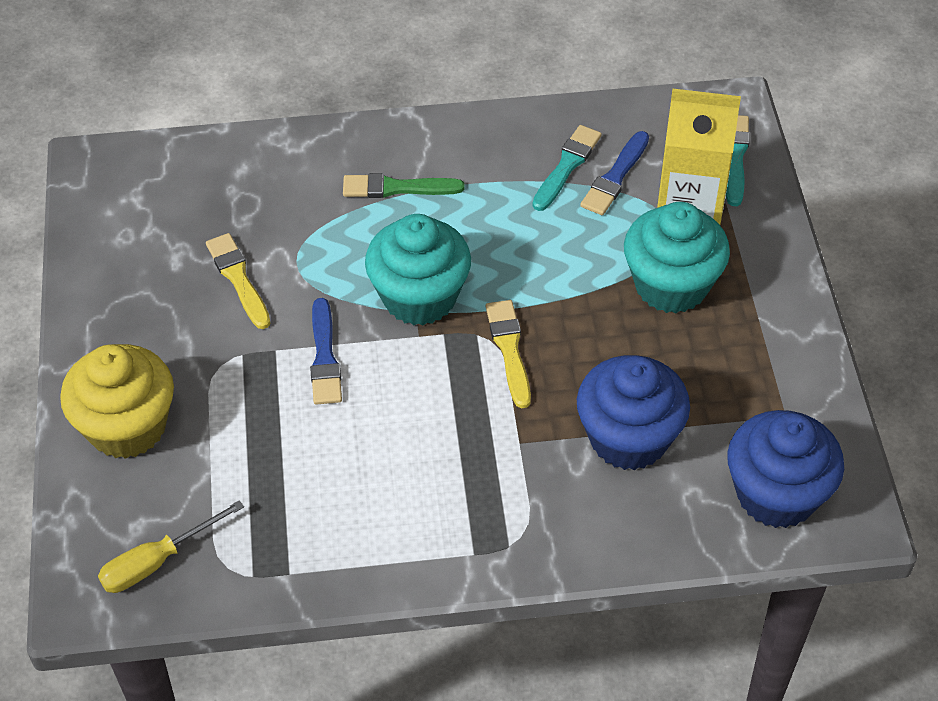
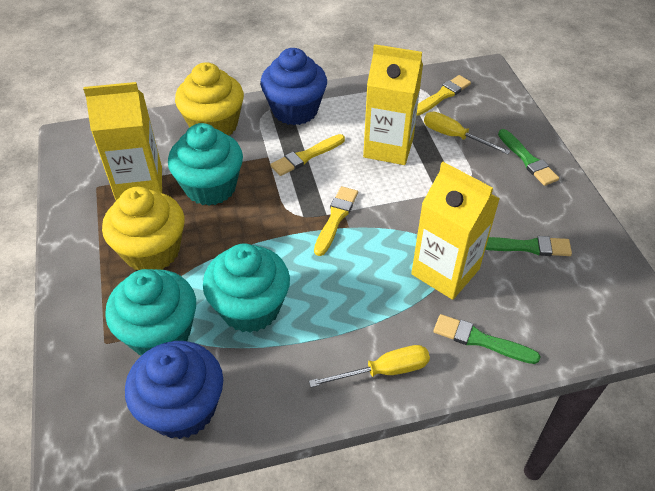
blue brush: 2 -> 0
green brush: 1 -> 3
turquoise brush: 2 -> 0
turquoise cupcake: 2 -> 3
yellow brush: 2 -> 3
yellow carton: 1 -> 3
yellow cupcake: 1 -> 2
yellow screwdriver: 1 -> 2

